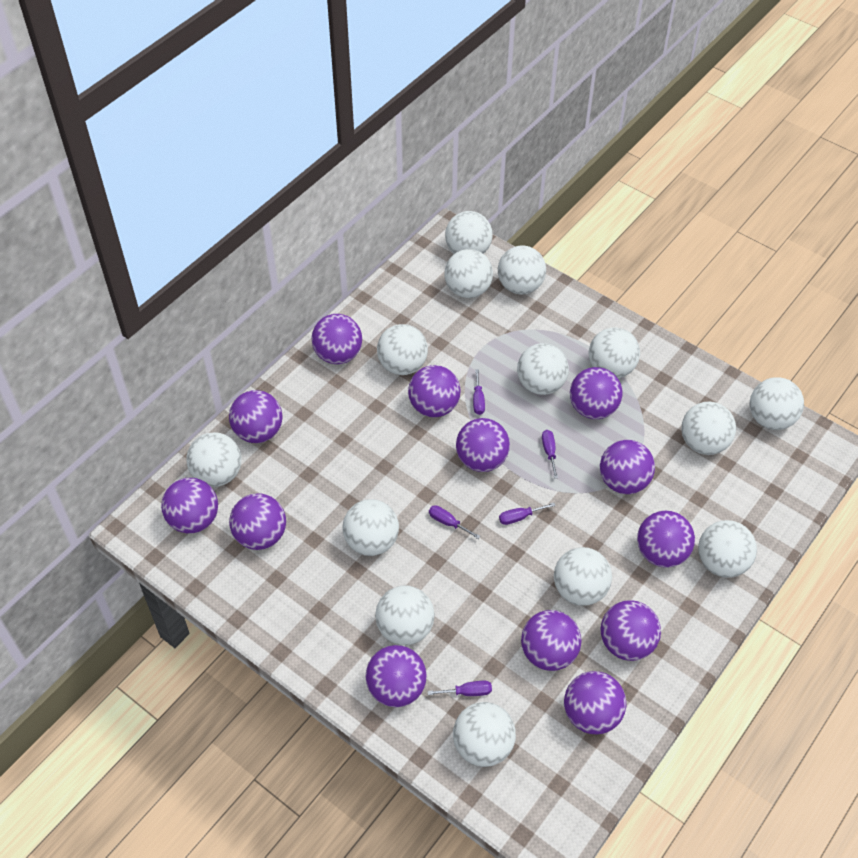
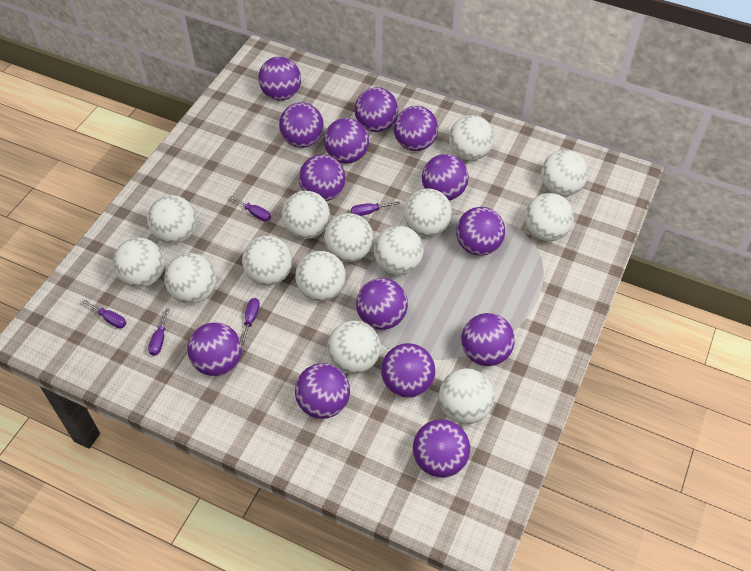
purple ball: 13 -> 14

